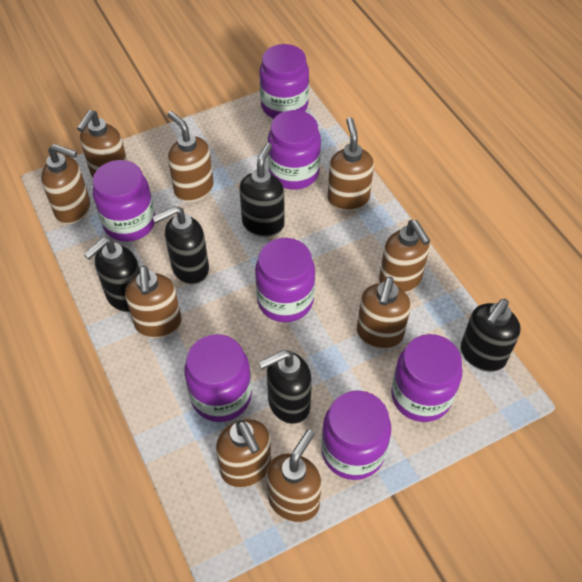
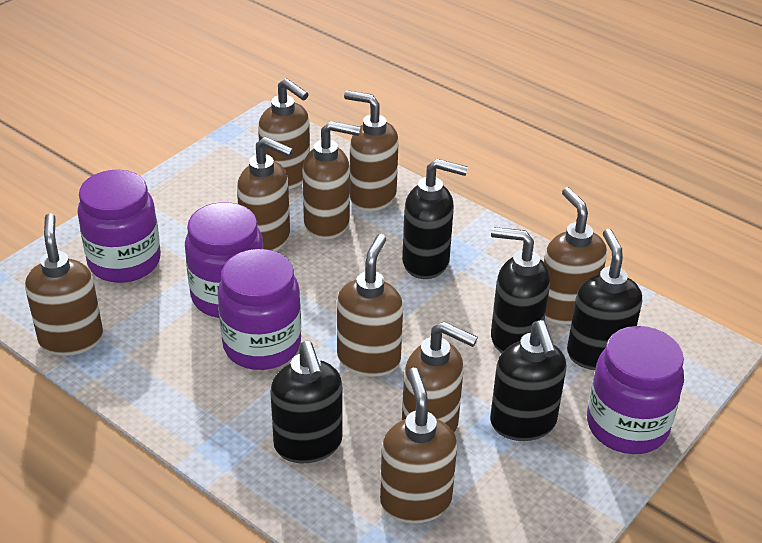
purple jar: 7 -> 4

